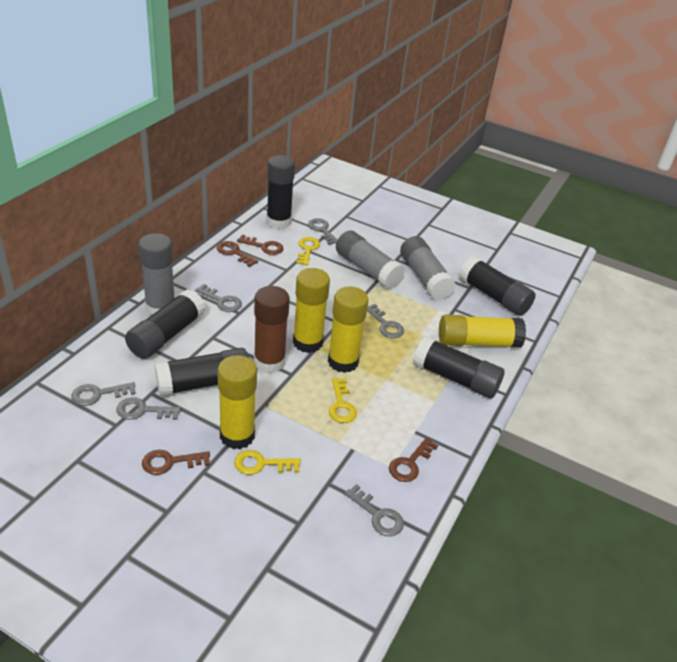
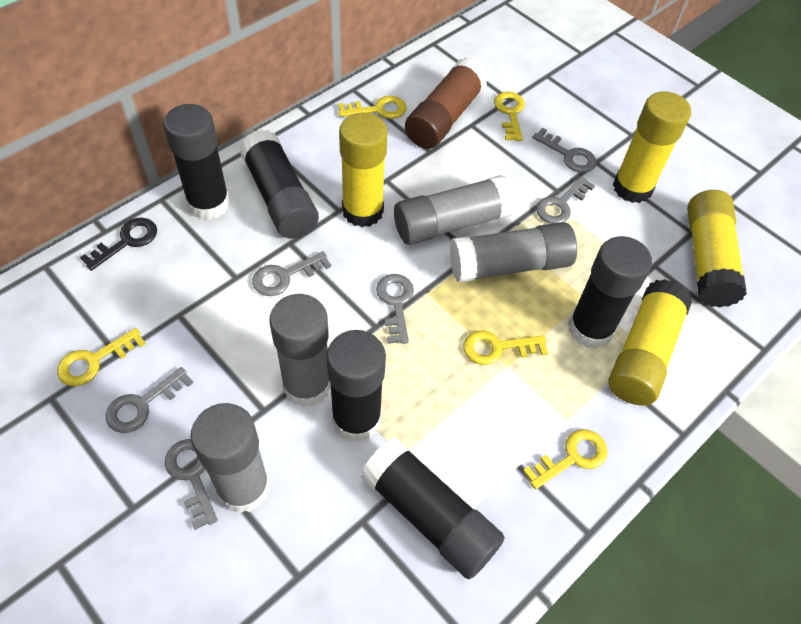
black key: 0 -> 1
brown key: 4 -> 0
grey glue stick: 3 -> 4
yellow key: 3 -> 5

